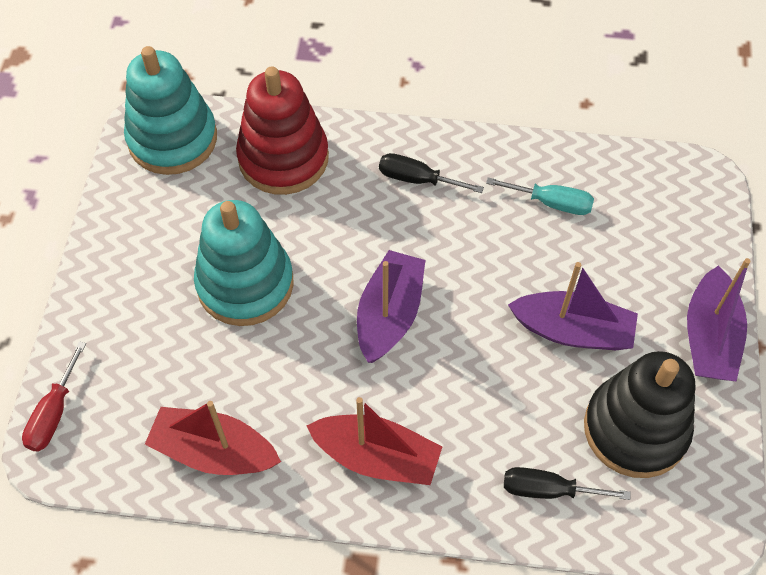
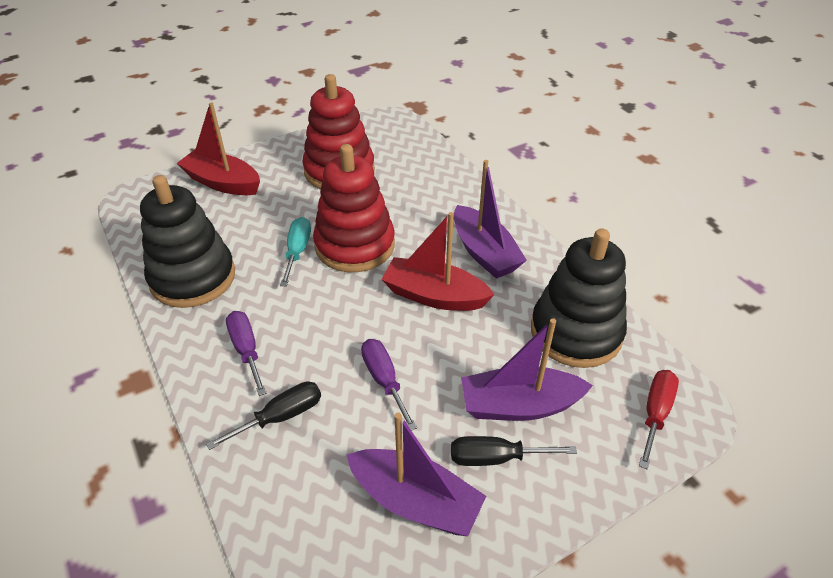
black stacking toy: 1 -> 2
purple screwdriver: 0 -> 2
red stacking toy: 1 -> 2
turquoise stacking toy: 2 -> 0

